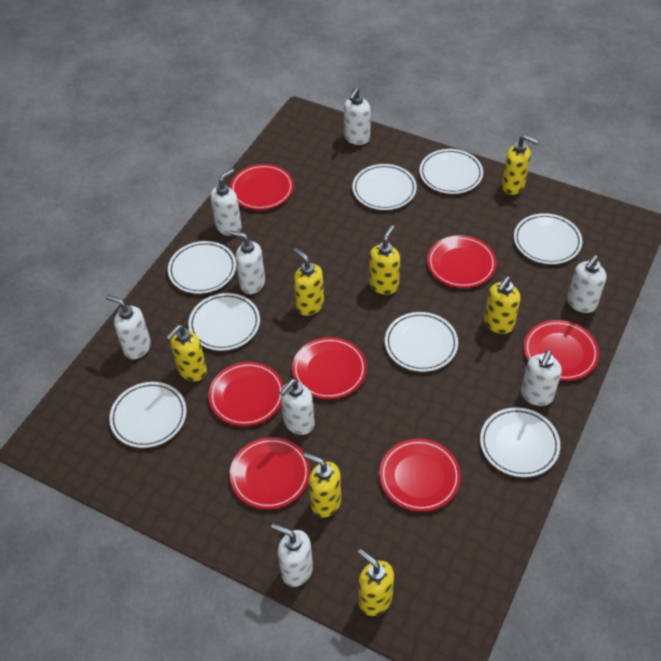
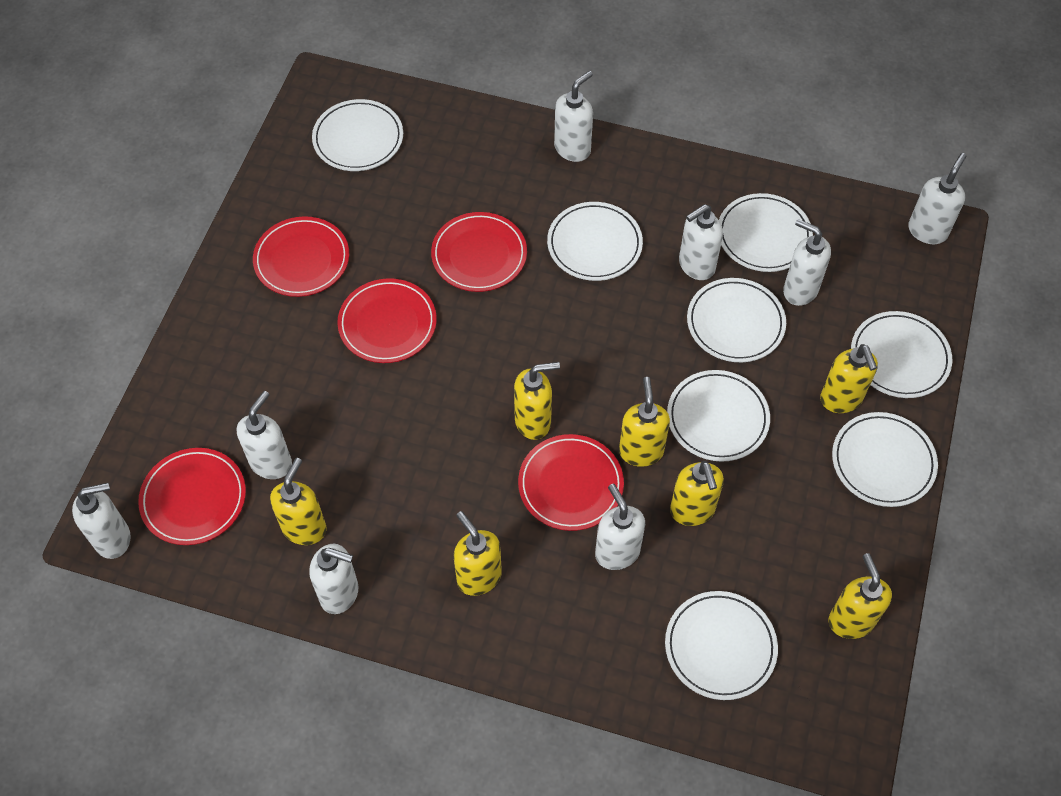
red plate: 7 -> 5

